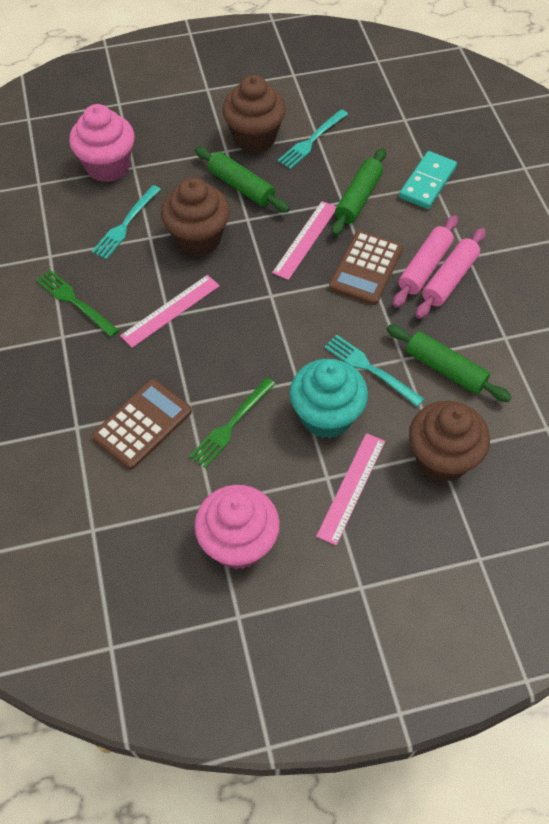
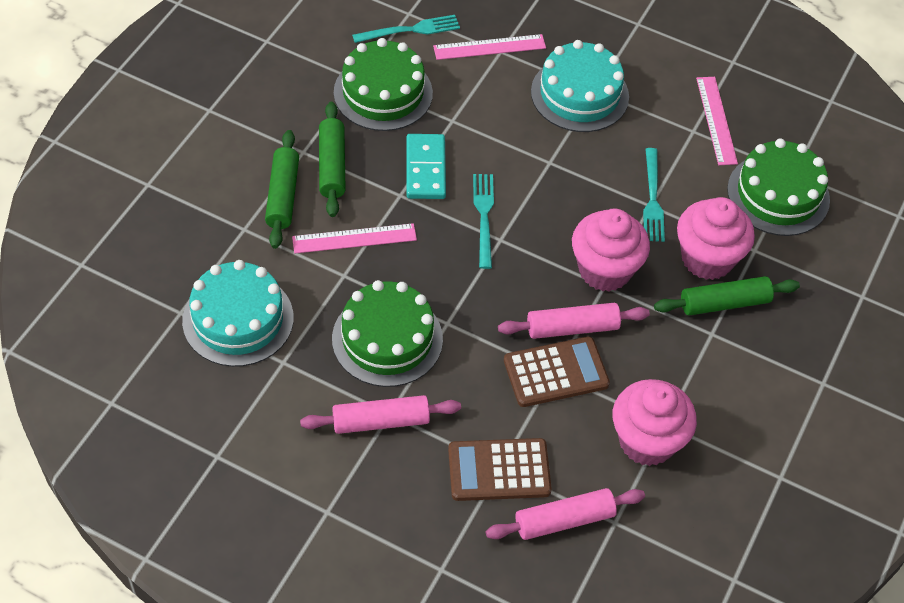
brown cupcake: 3 -> 0
green cake: 0 -> 3
green fork: 2 -> 0
pink cupcake: 2 -> 3
pink rolling pin: 2 -> 3
turquoise cake: 0 -> 2
turquoise cupcake: 1 -> 0

